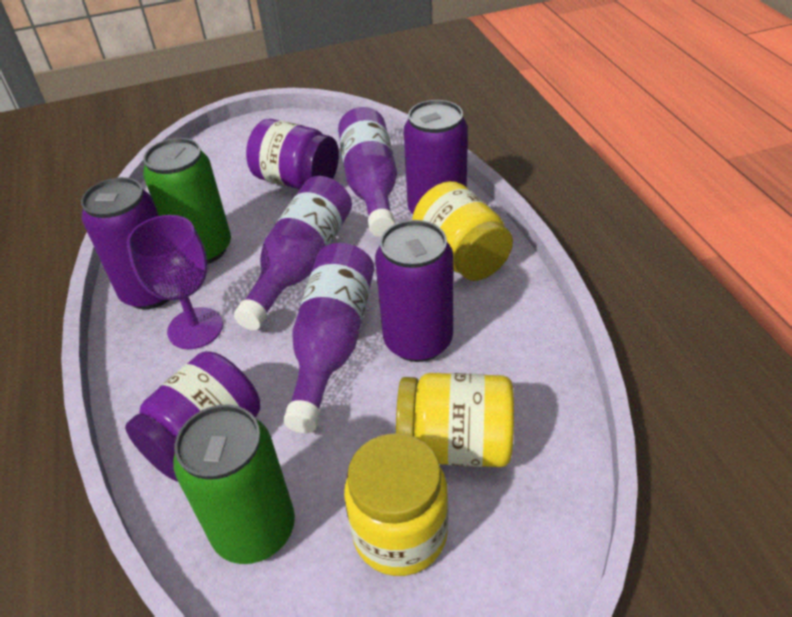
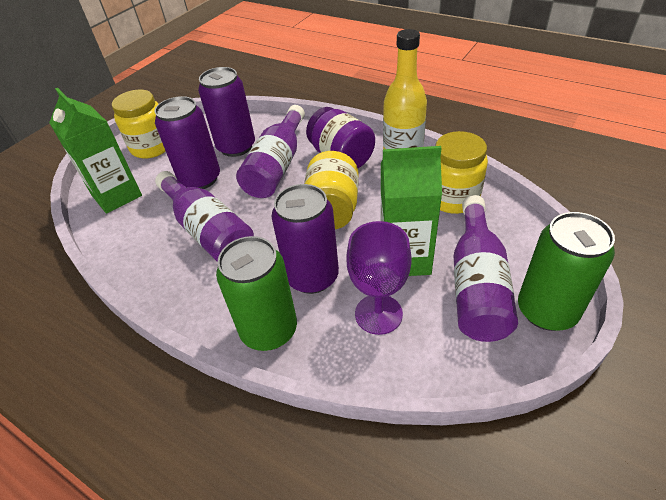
green carton: 0 -> 2
purple jar: 2 -> 1
yellow bottle: 0 -> 1

